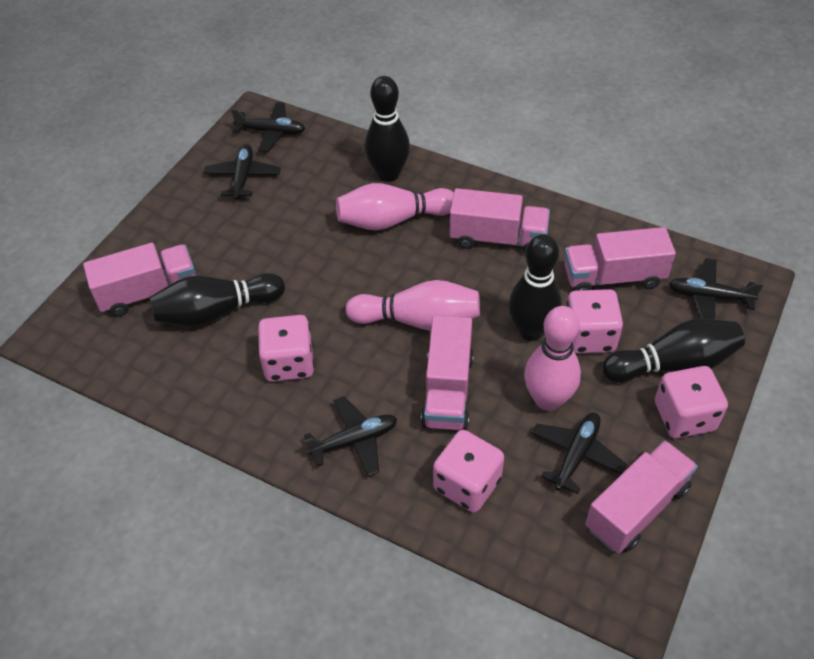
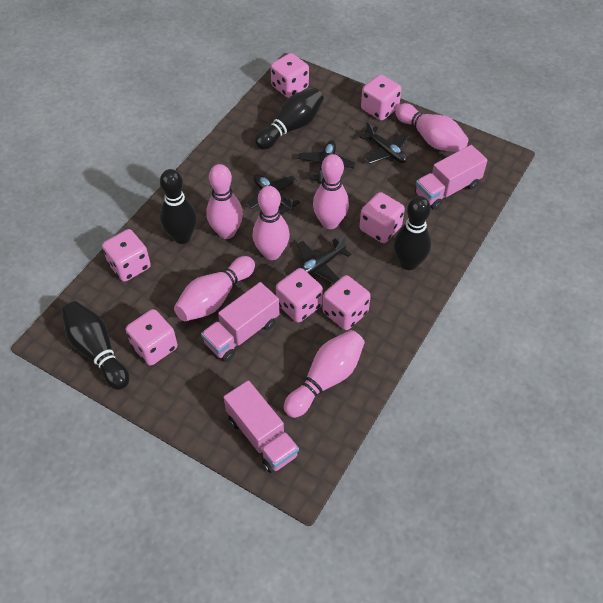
black plane: 5 -> 4
pink bowling pin: 3 -> 6
pink dice: 4 -> 7
pink truck: 5 -> 3

